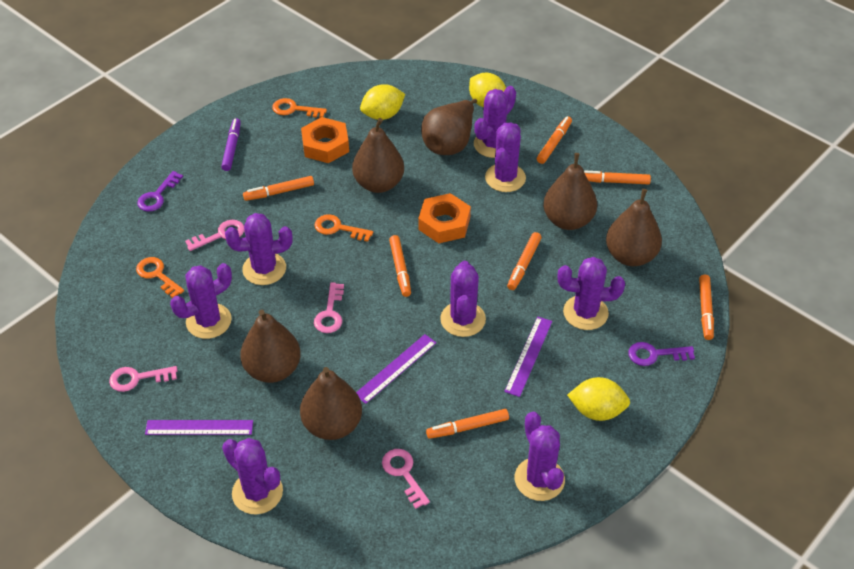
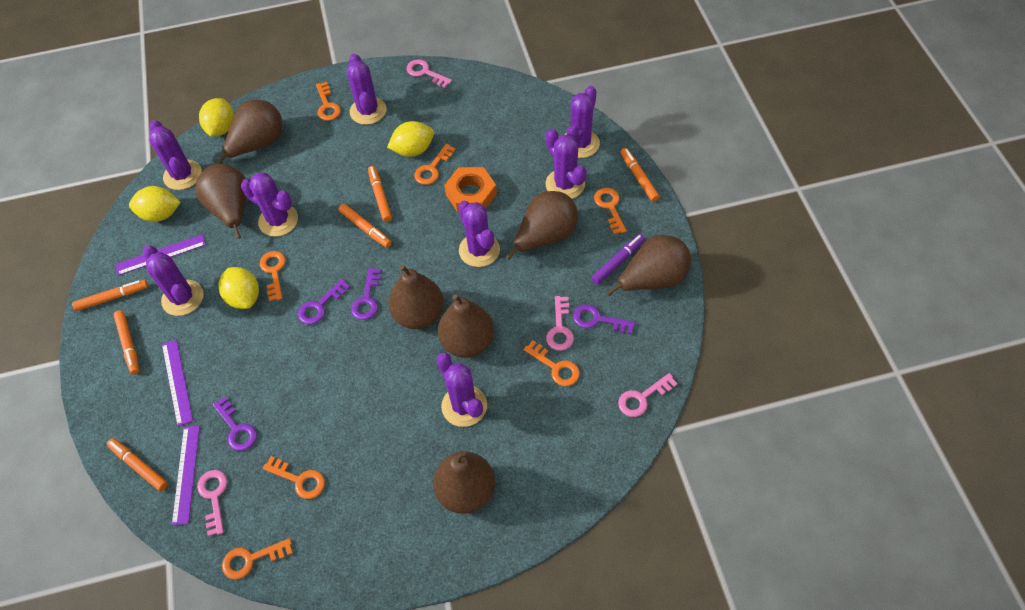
brown pear: 6 -> 7
orange key: 3 -> 7
orange marker: 7 -> 6
orange nut: 2 -> 1
purple key: 2 -> 4
yellow lemon: 3 -> 4

